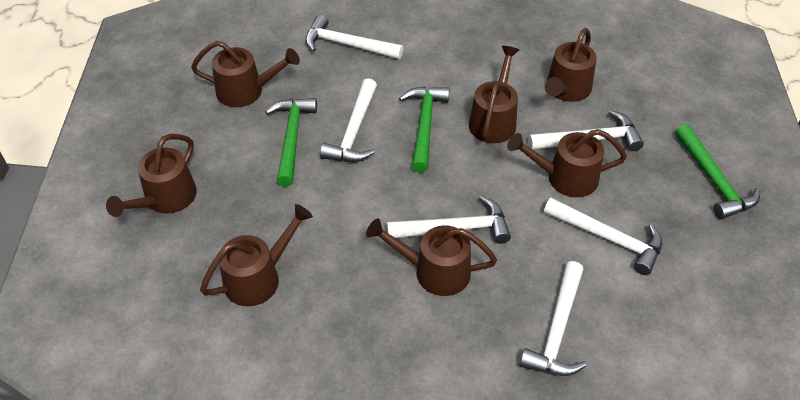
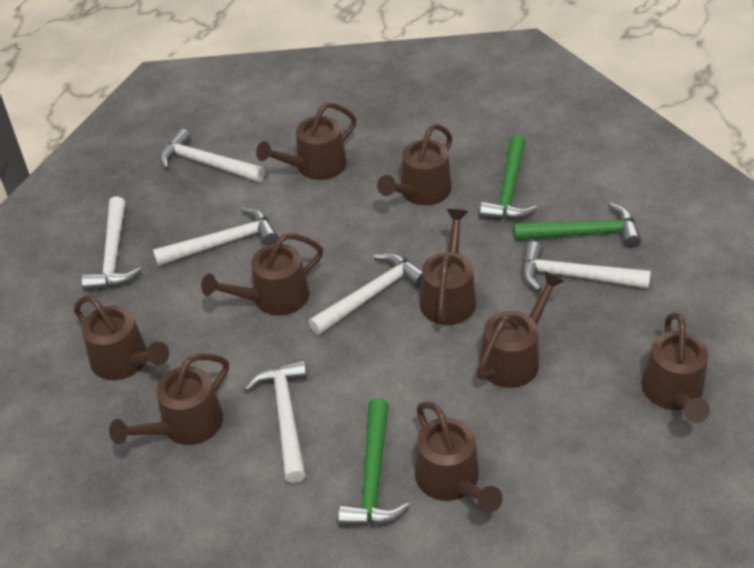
brown watering can: 7 -> 9

